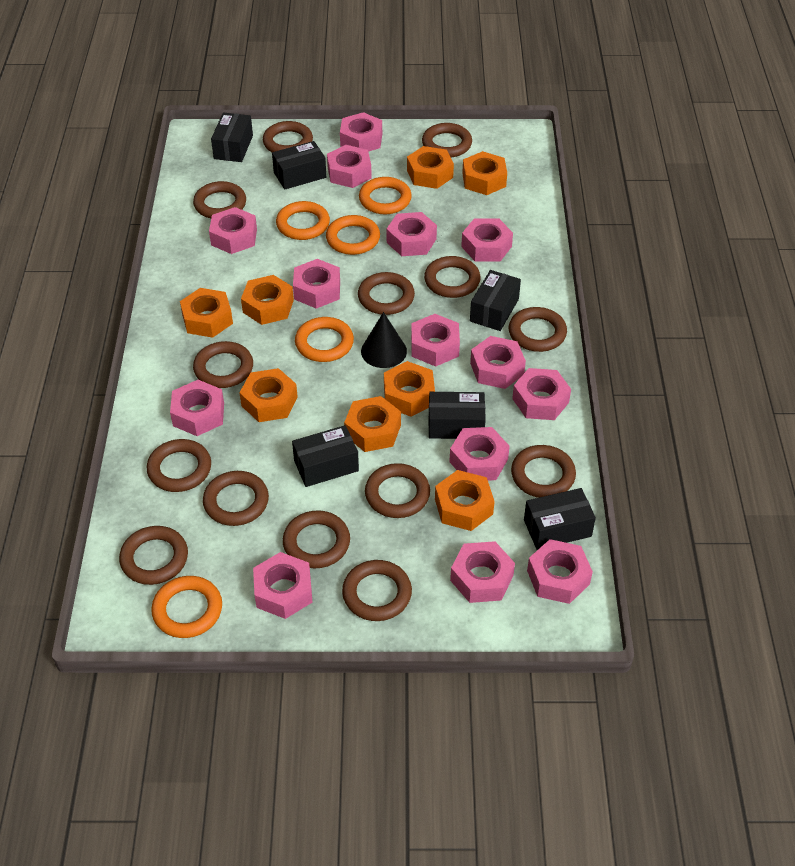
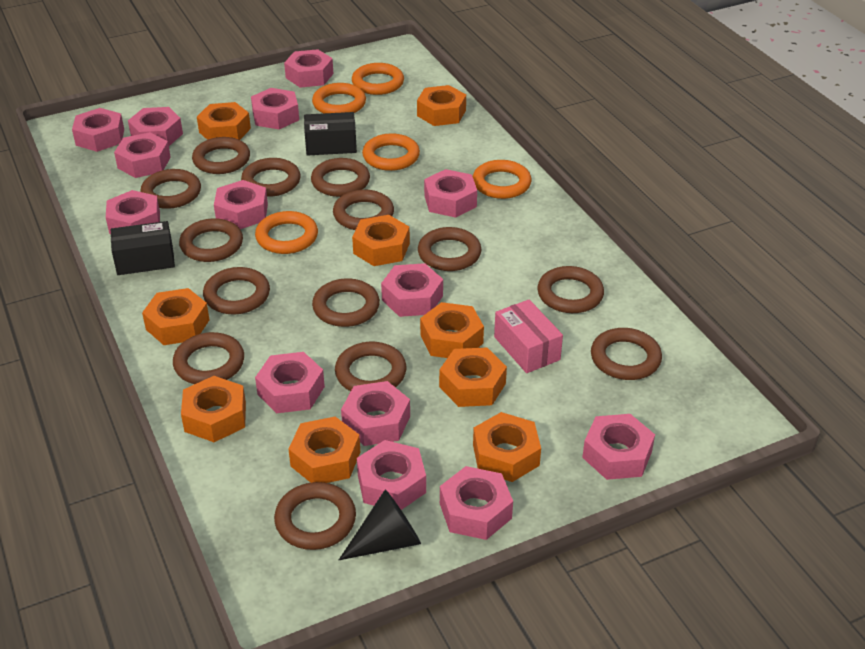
black box: 6 -> 2
orange nut: 8 -> 9
pink box: 0 -> 1

